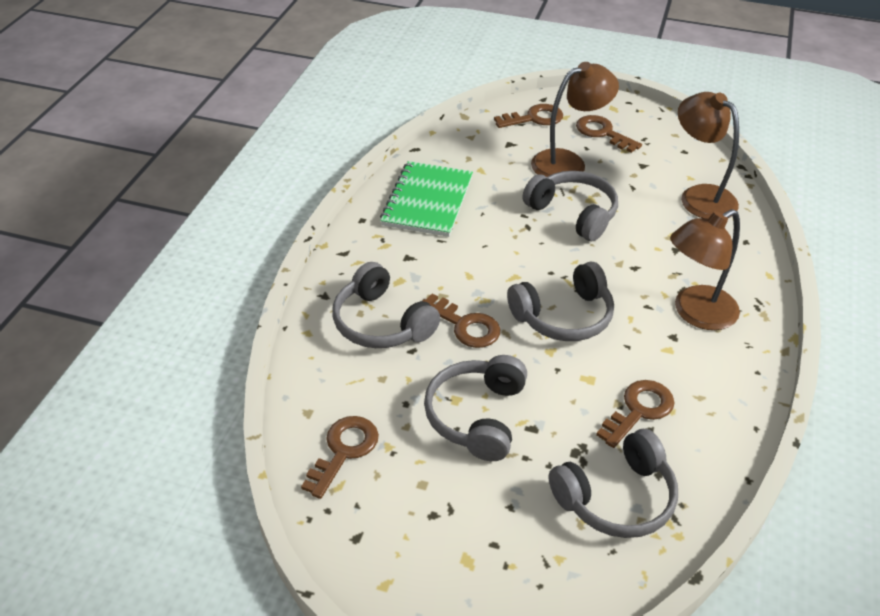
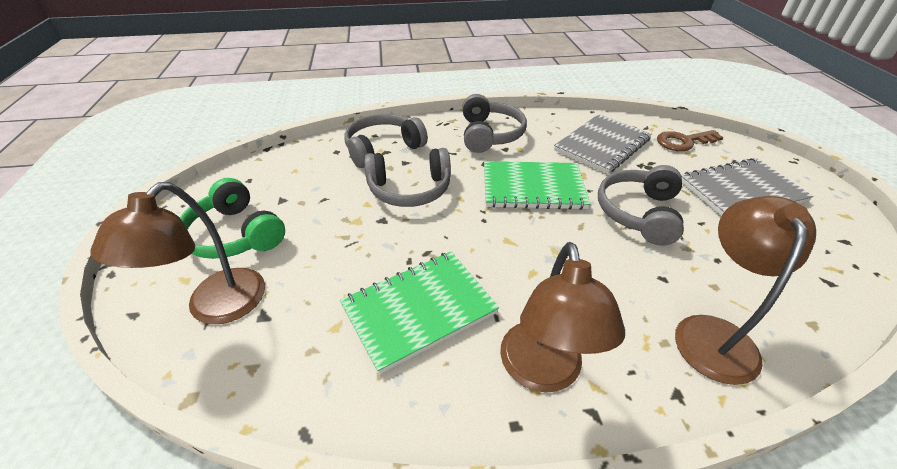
brown key: 5 -> 1
green headphones: 0 -> 1
green notebook: 1 -> 2
grey headphones: 5 -> 4
grey notebook: 0 -> 2

